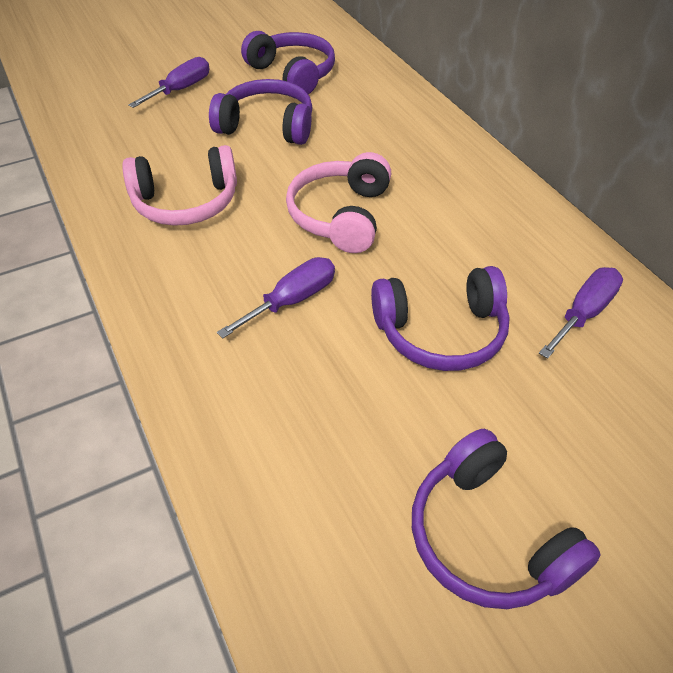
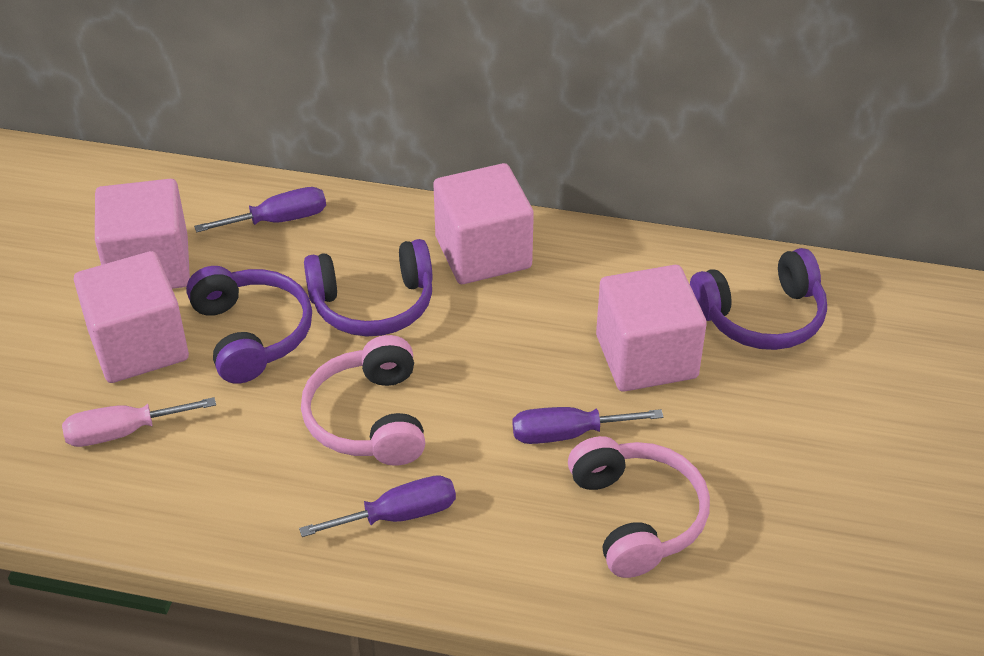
pink cube: 0 -> 4
pink screwdriver: 0 -> 1
purple headphones: 4 -> 3

